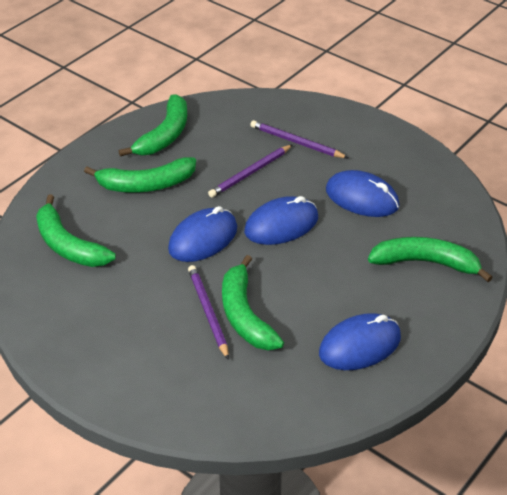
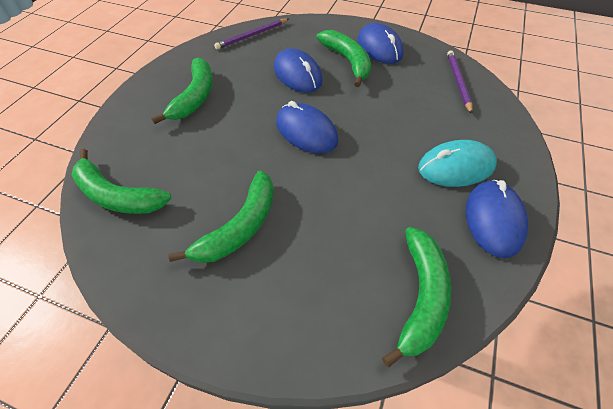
purple pencil: 3 -> 2
turquoise mouse: 0 -> 1

